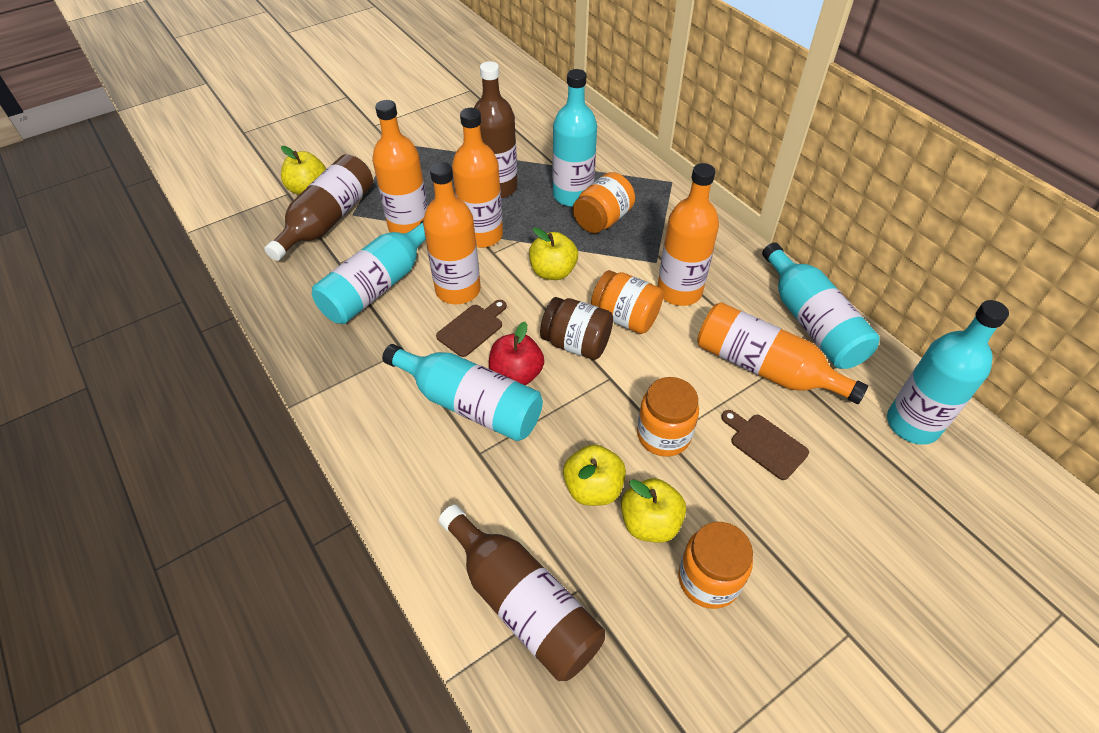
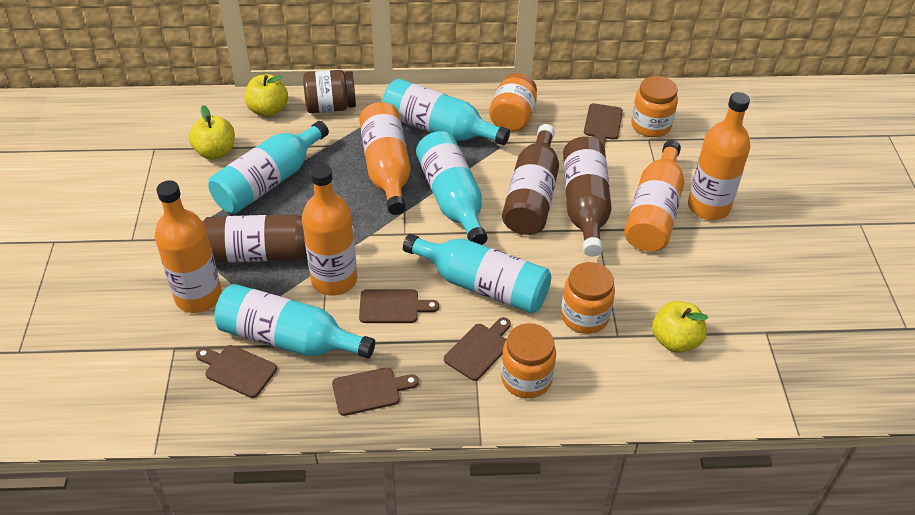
brown cutting board: 2 -> 5
red apple: 1 -> 0
yellow apple: 4 -> 3

